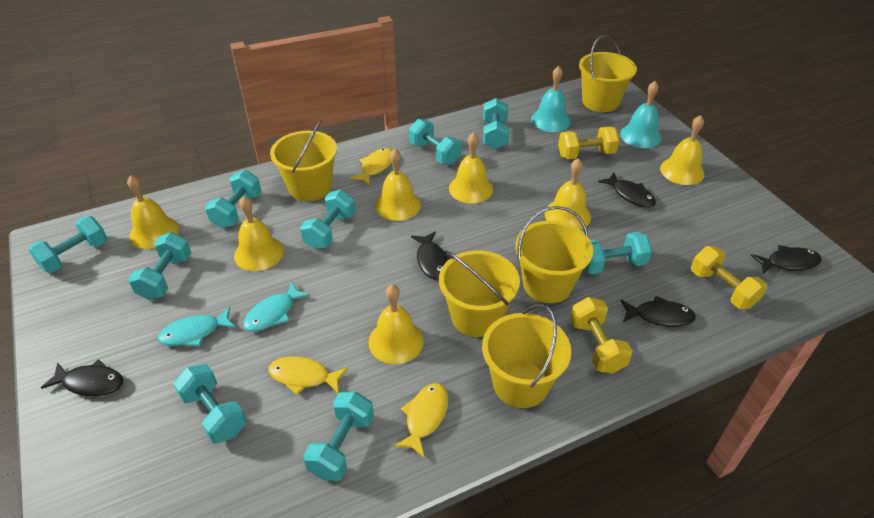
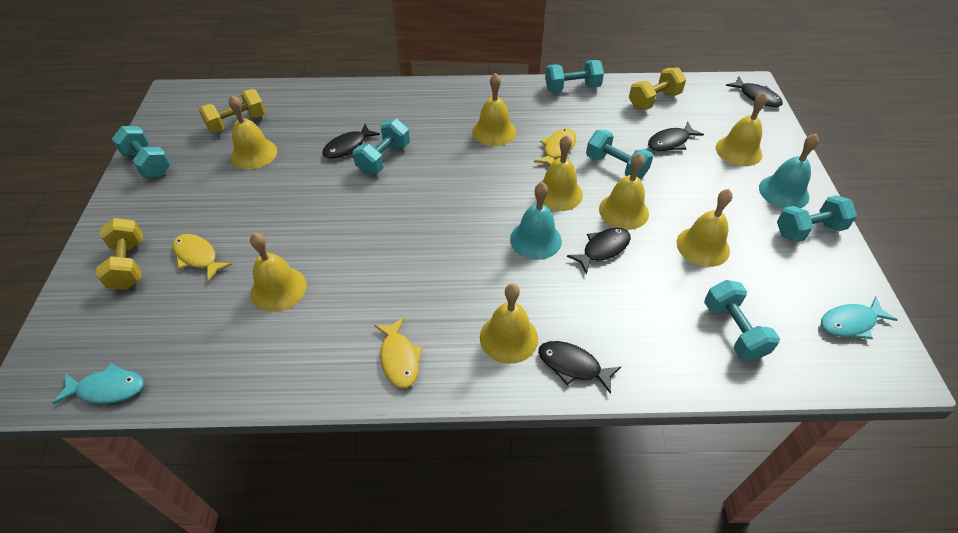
turquoise dumbbell: 9 -> 6
yellow bell: 7 -> 8
yellow bucket: 5 -> 0

